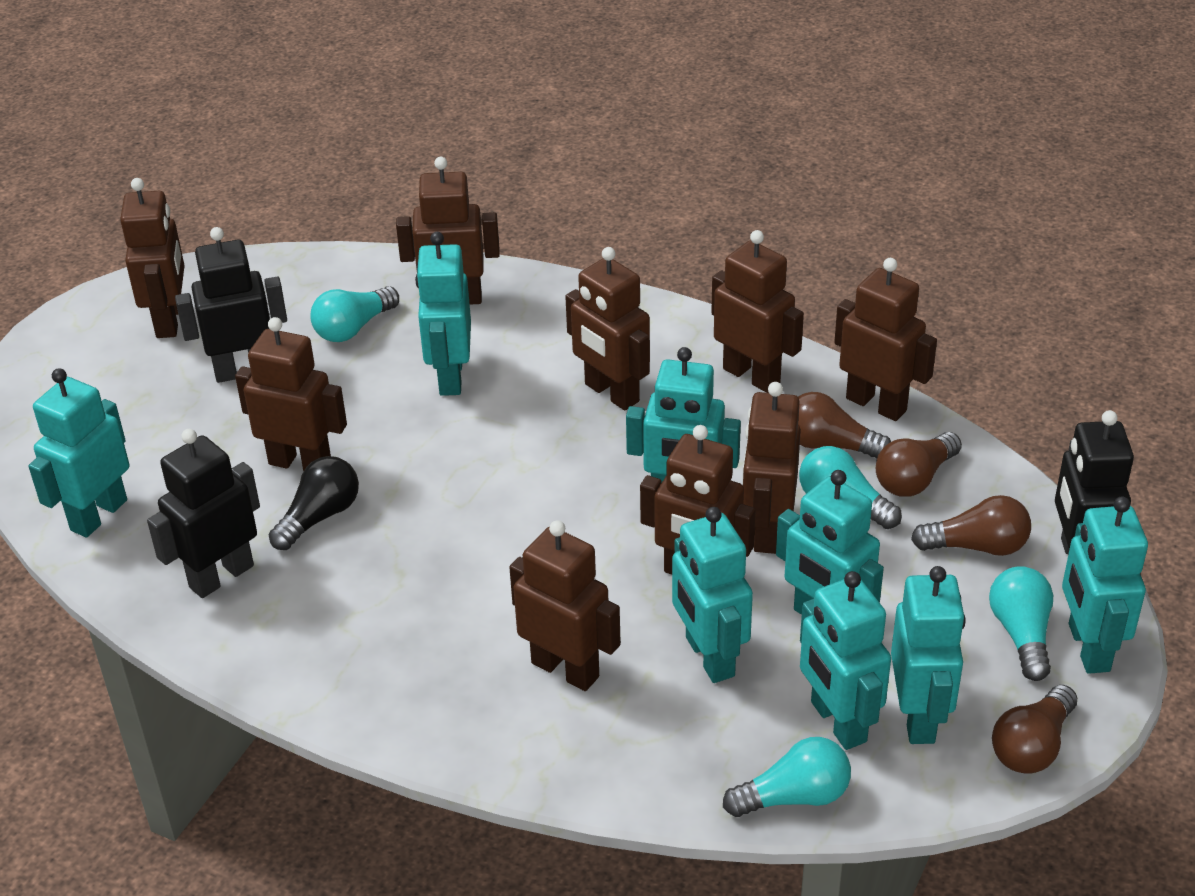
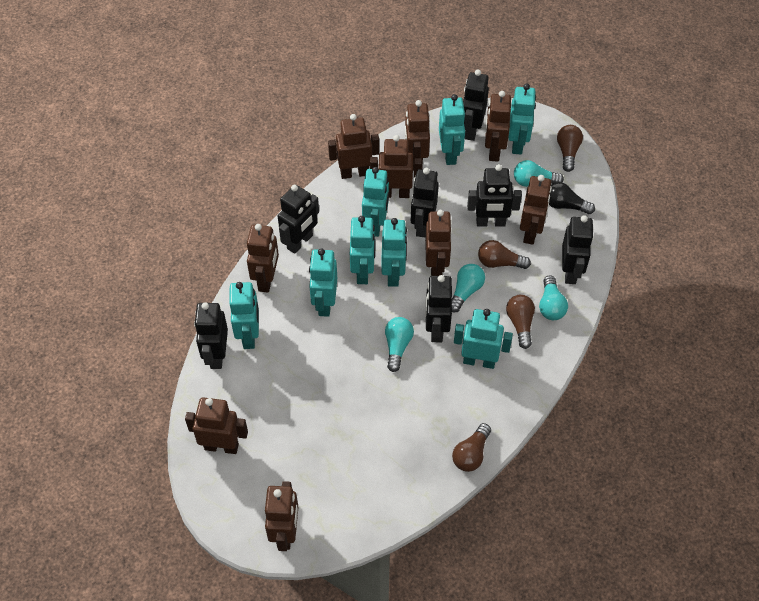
black robot: 3 -> 7

